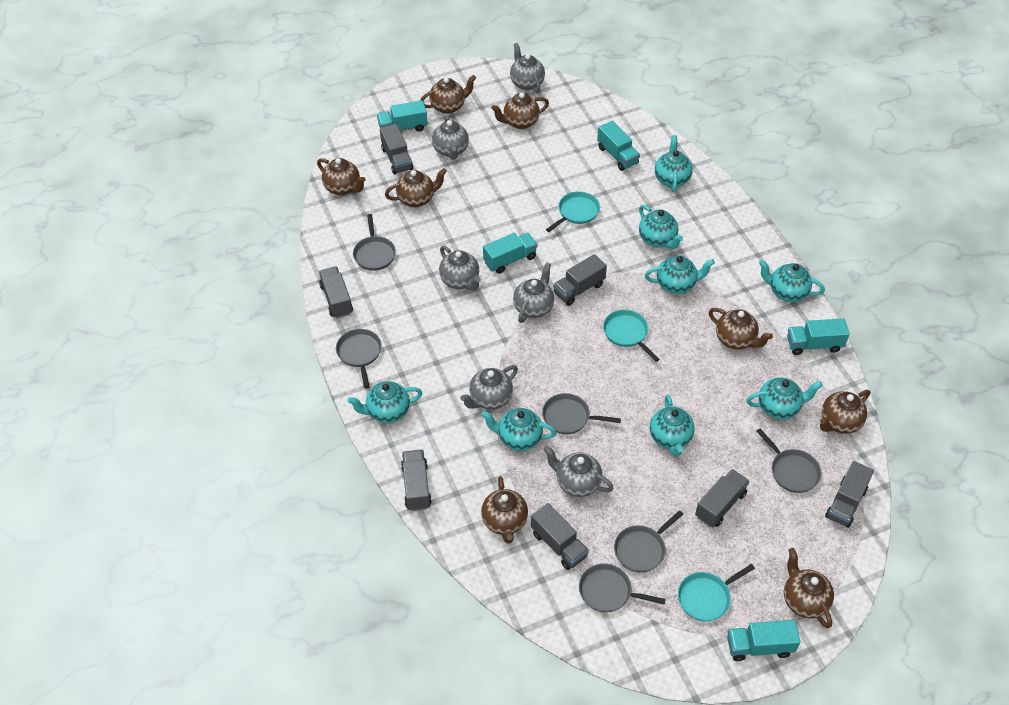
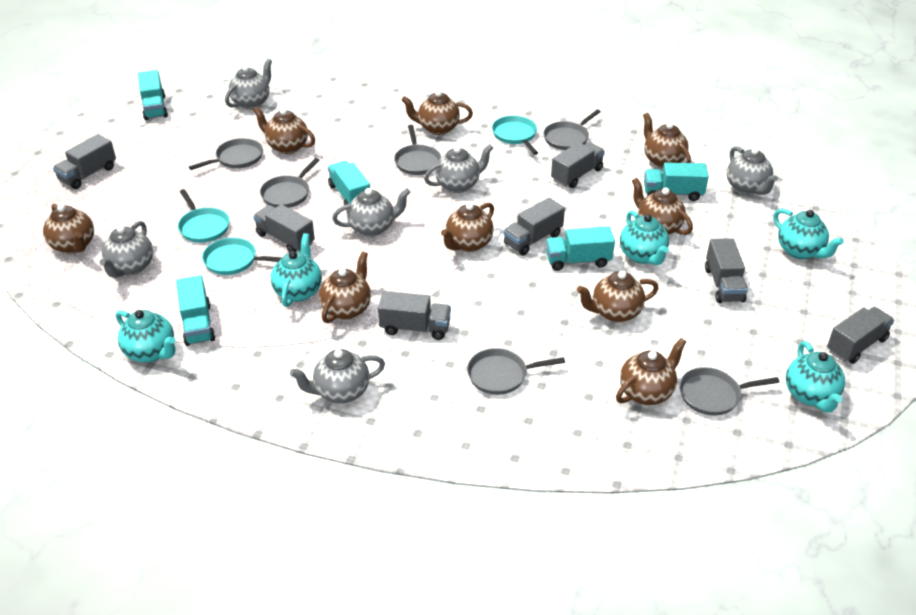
brown teapot: 8 -> 9
turquoise teapot: 8 -> 5

